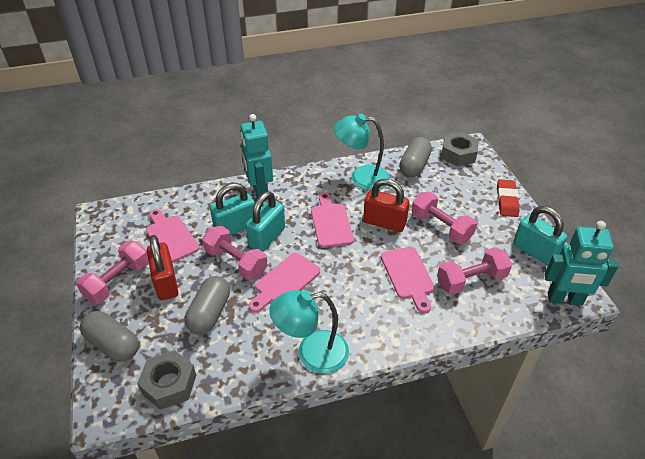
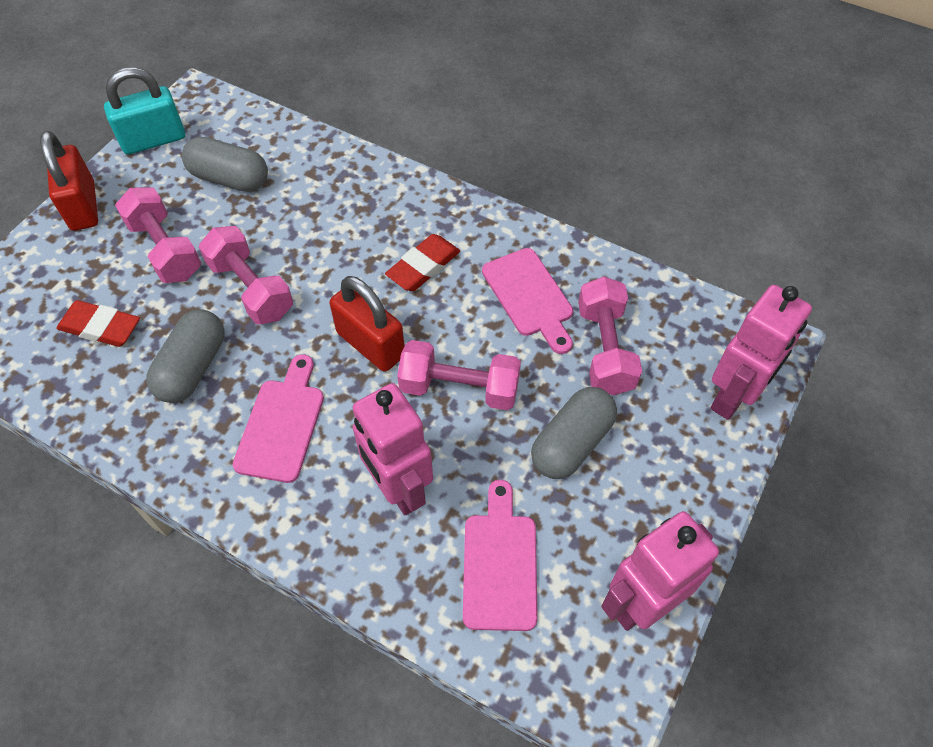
grey nut: 2 -> 0
pink cutting board: 4 -> 3
pink robot: 0 -> 3
red eraser: 1 -> 2
turquoise lamp: 2 -> 0
turquoise padlock: 3 -> 1
turquoise robot: 2 -> 0

